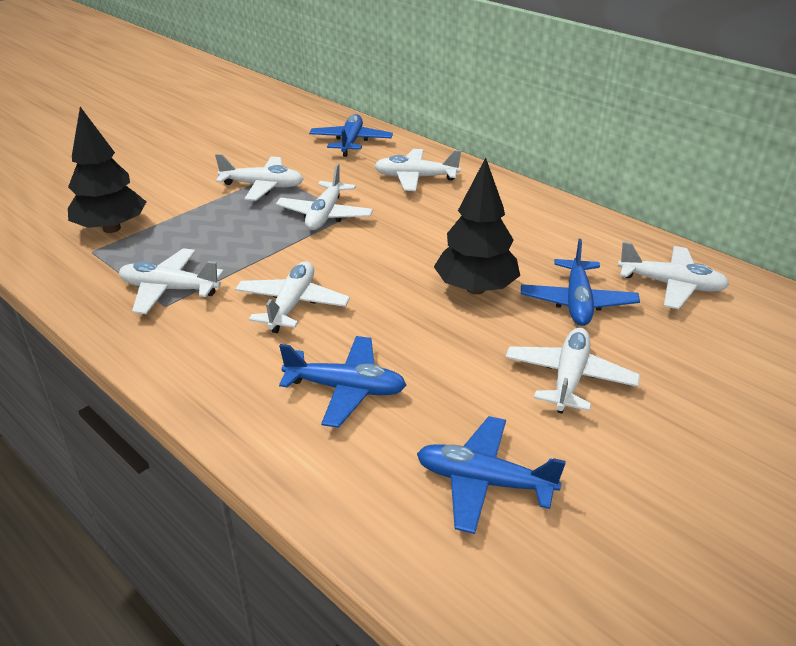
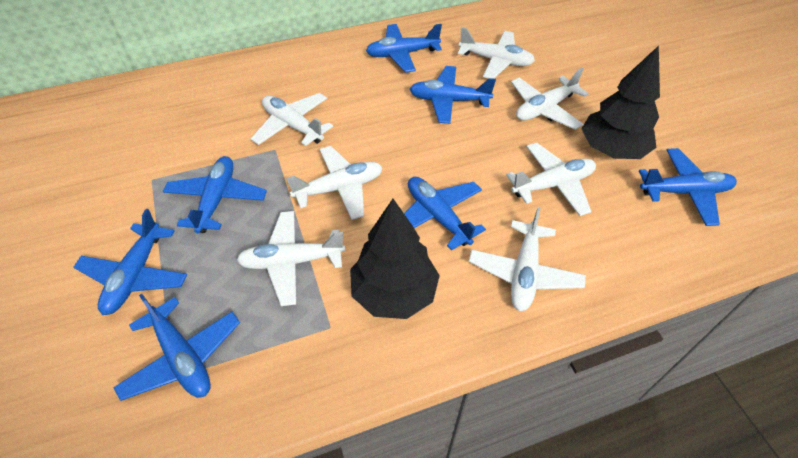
blue plane: 4 -> 7

